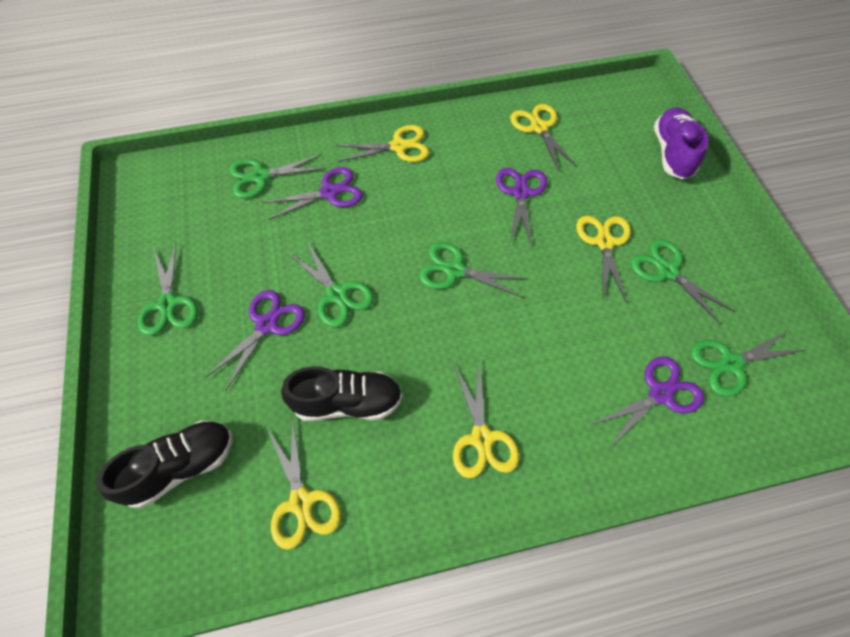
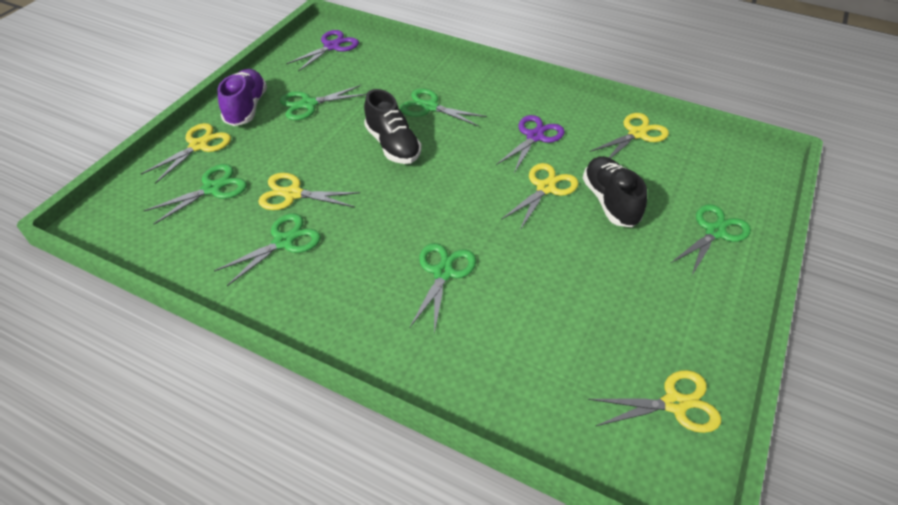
purple scissors: 4 -> 2

